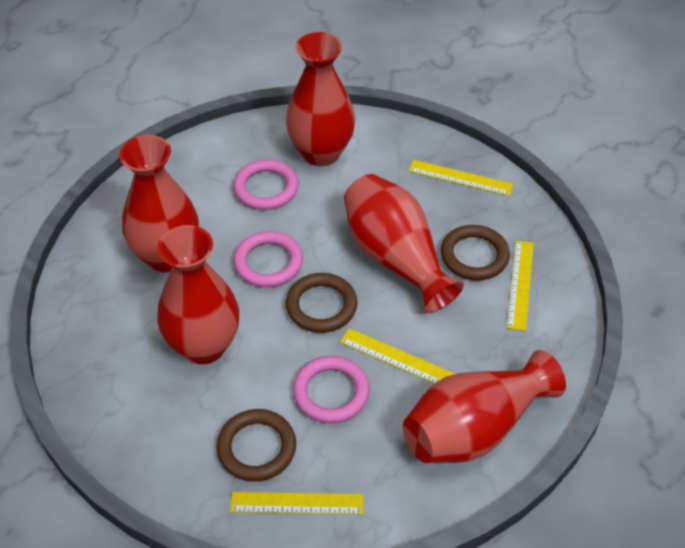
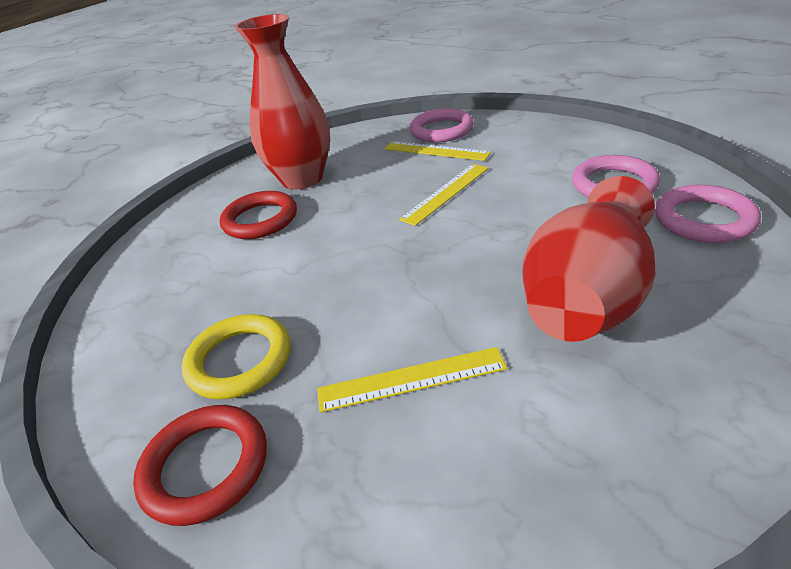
brown ring: 3 -> 0
red ring: 0 -> 2
red vase: 5 -> 2
yellow ring: 0 -> 1
yellow ruler: 4 -> 3

